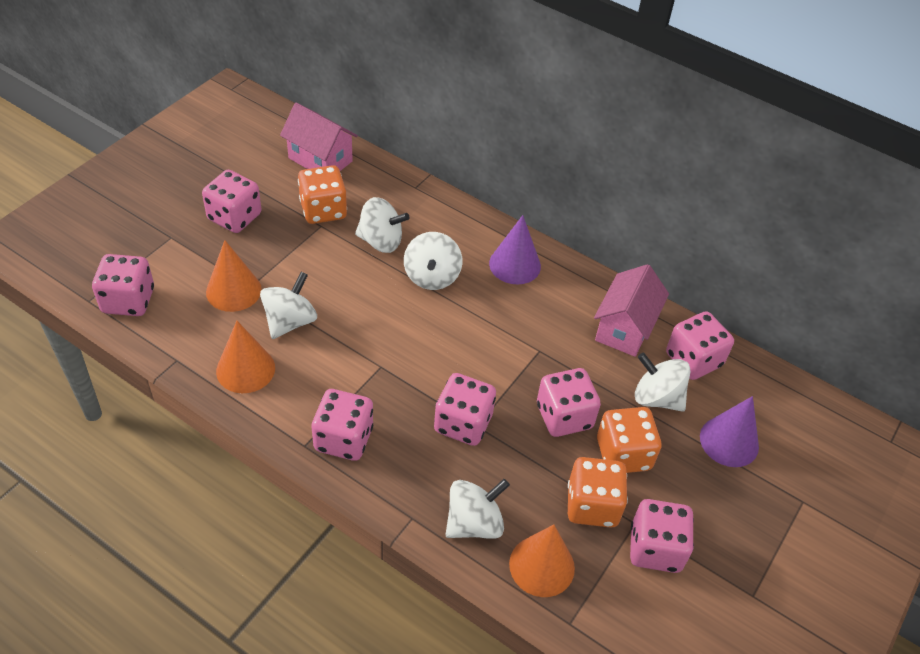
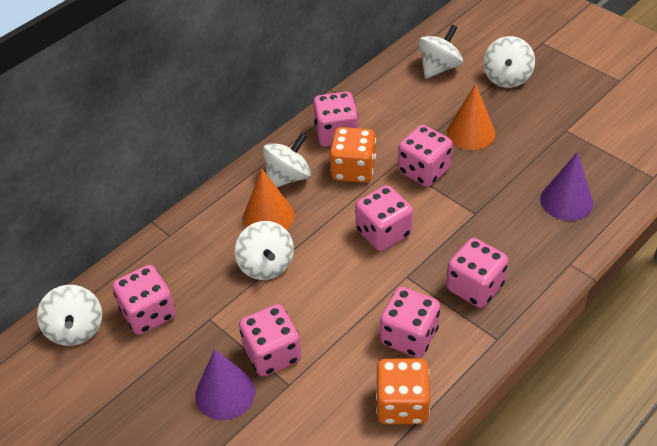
orange cone: 3 -> 2
orange dice: 3 -> 2
pink house: 2 -> 0

